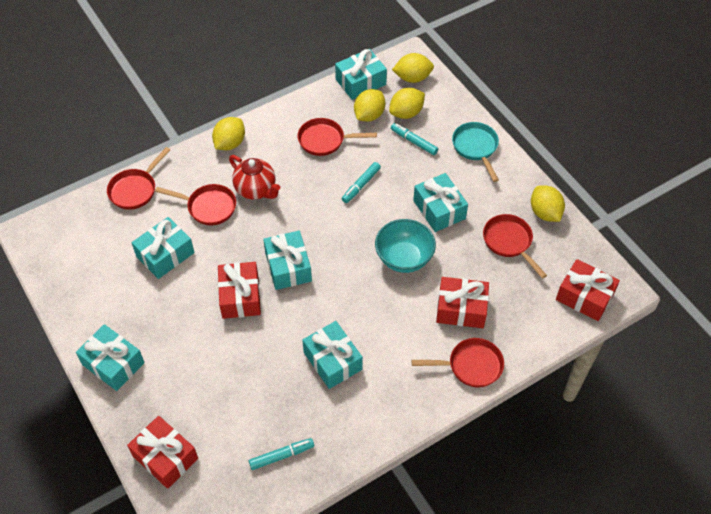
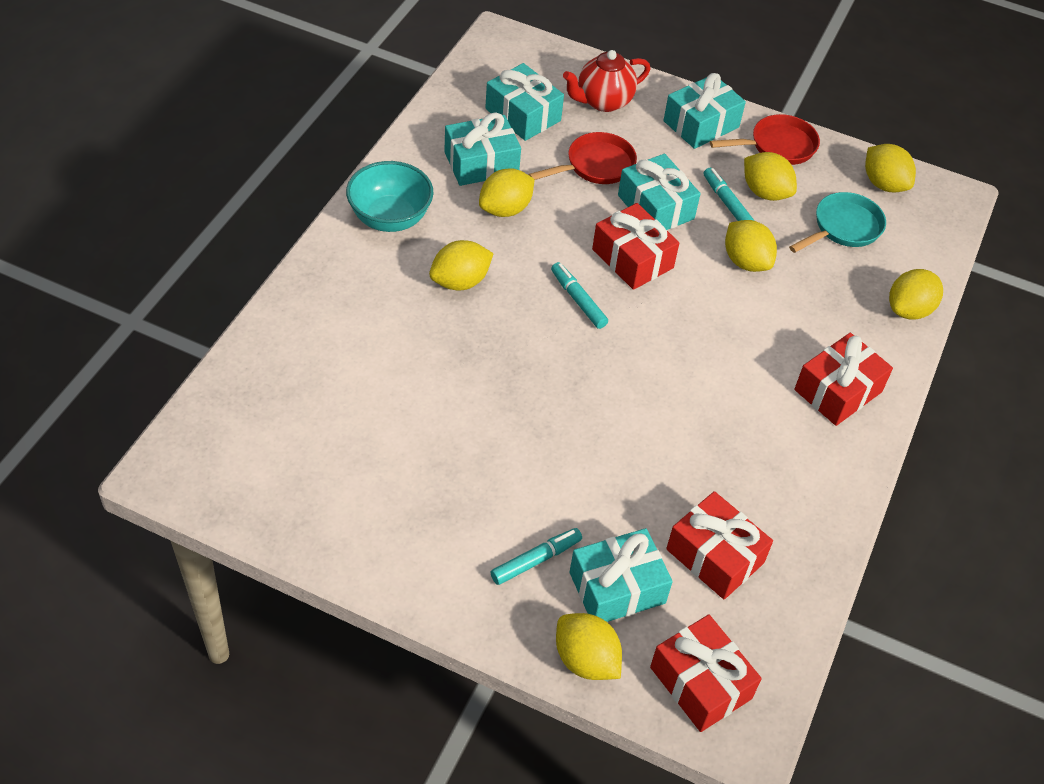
red pan: 5 -> 2
turquoise gift: 6 -> 5
yellow lemon: 5 -> 7

